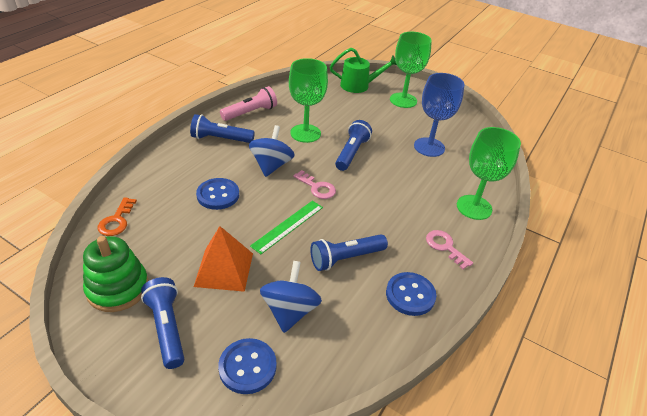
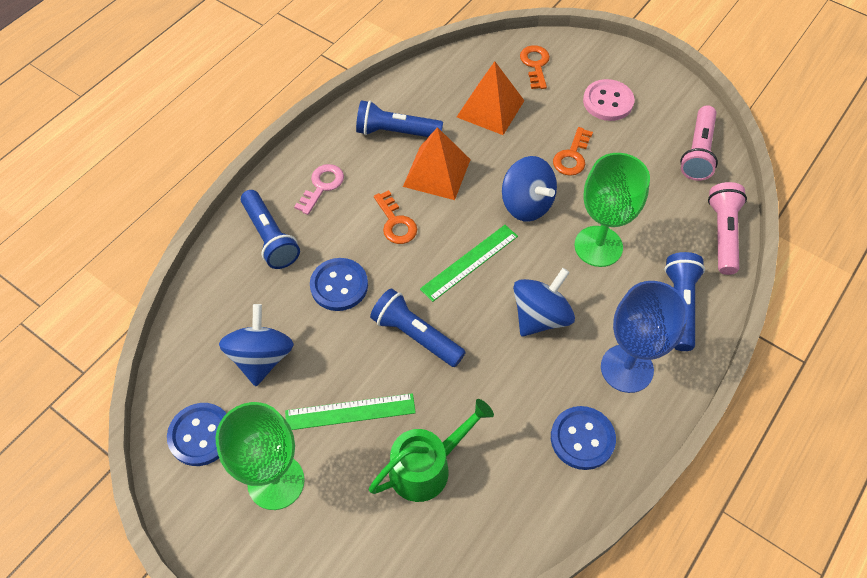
blue spinning top: 2 -> 3
green goblet: 3 -> 2
green ruler: 1 -> 2
green stacking toy: 1 -> 0
orange key: 1 -> 3
orange pyramid: 1 -> 2
pink button: 0 -> 1
pink flashlight: 1 -> 2
pink key: 2 -> 1

